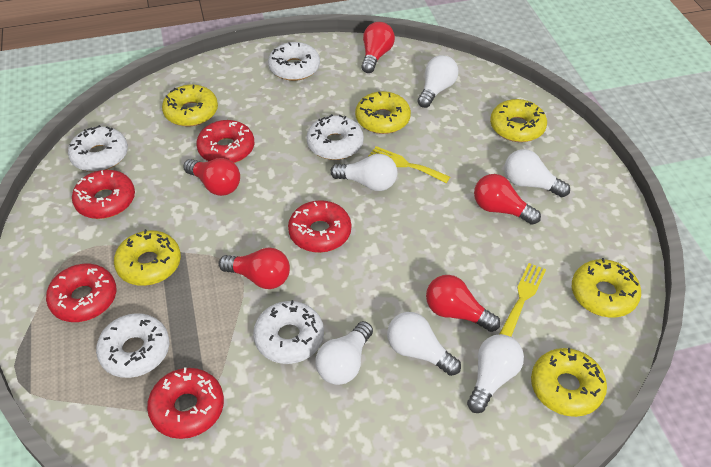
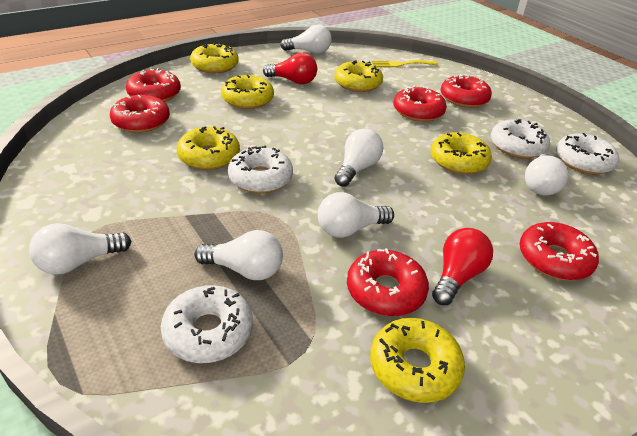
red donut: 5 -> 6
red light bulb: 5 -> 2
white donut: 5 -> 4
yellow fork: 2 -> 1

